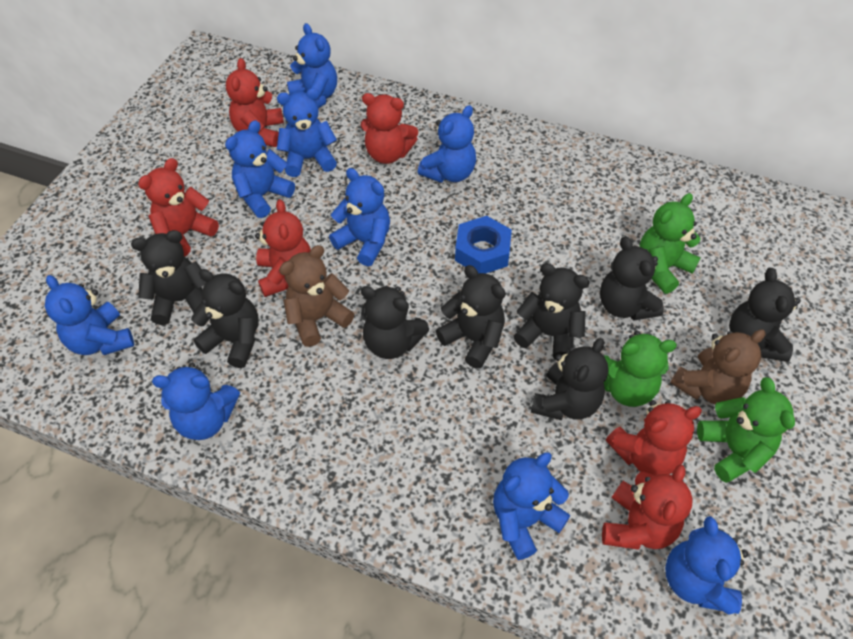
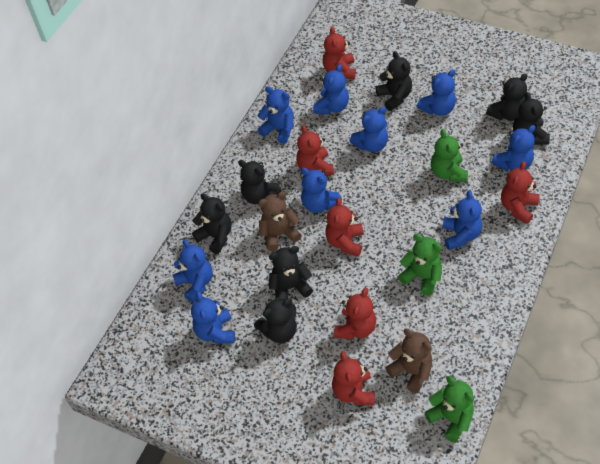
black teddy bear: 8 -> 7
blue nut: 1 -> 0

